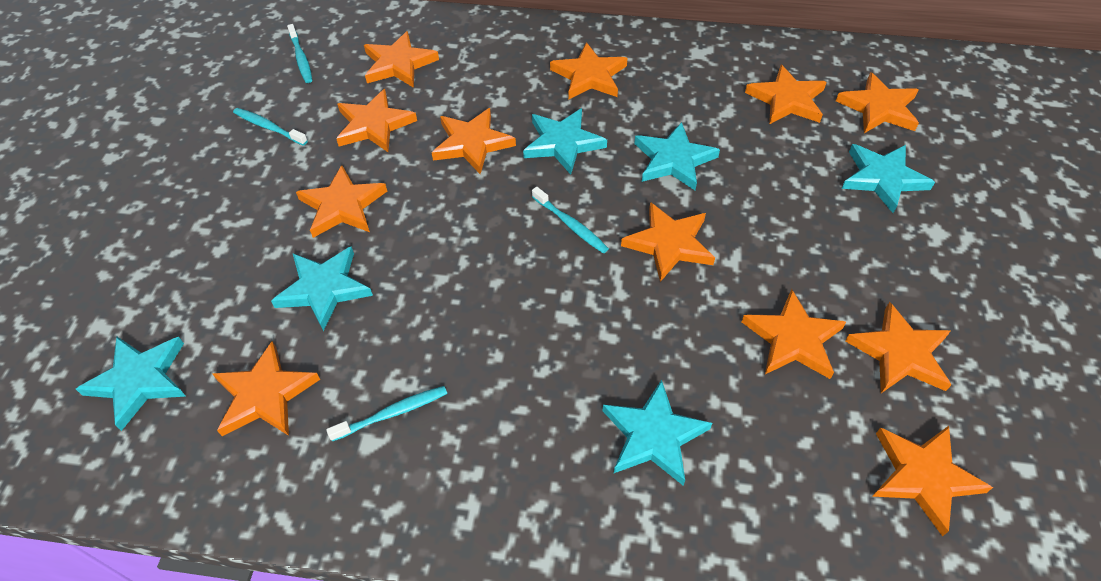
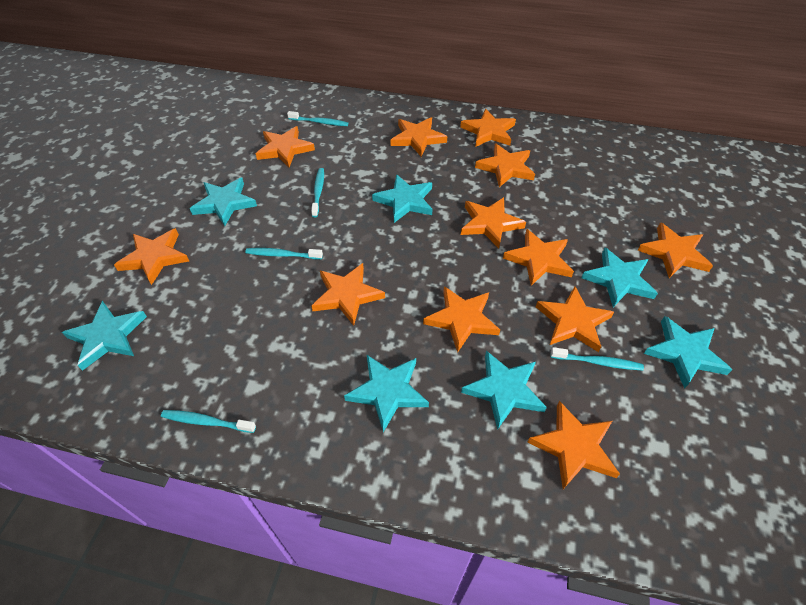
turquoise star: 6 -> 7
turquoise toothbrush: 4 -> 5

